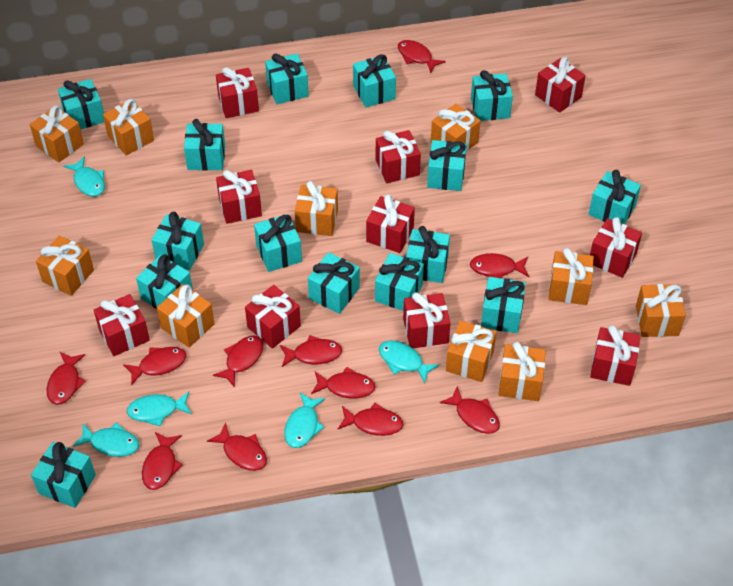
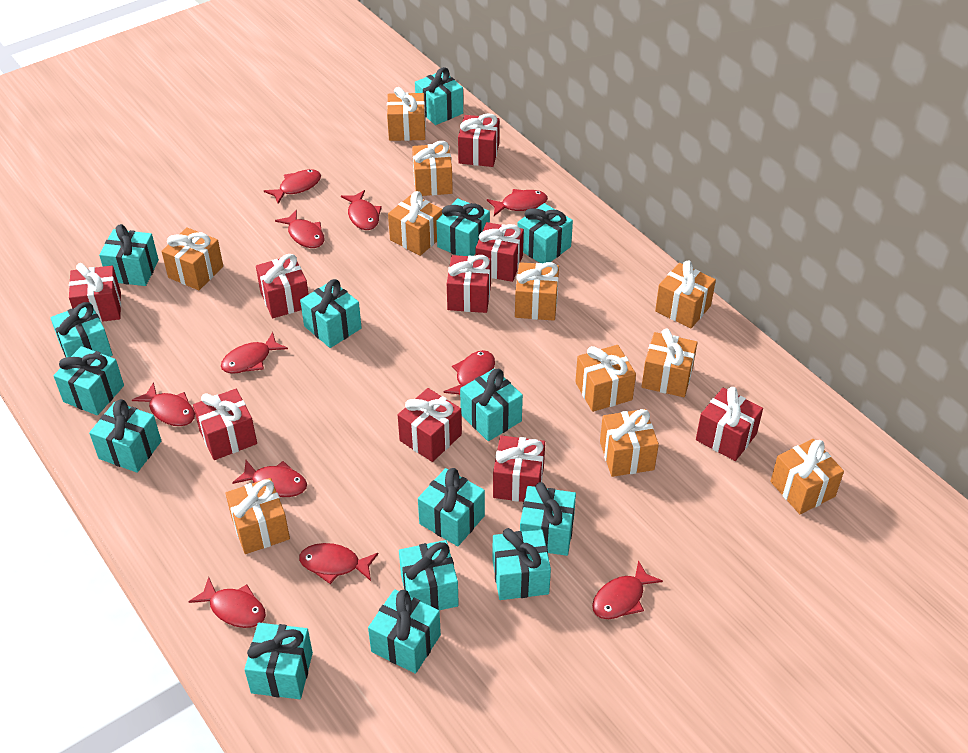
orange gift: 10 -> 11
red gift: 10 -> 9
turquoise fish: 5 -> 0

